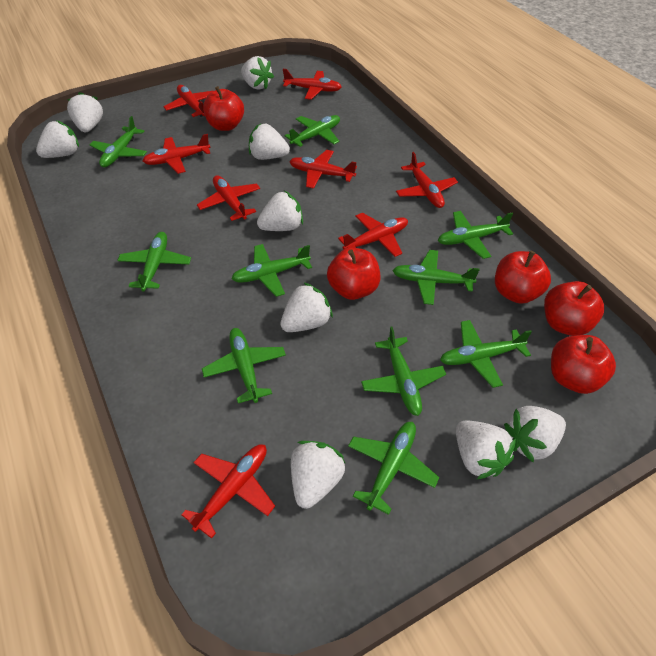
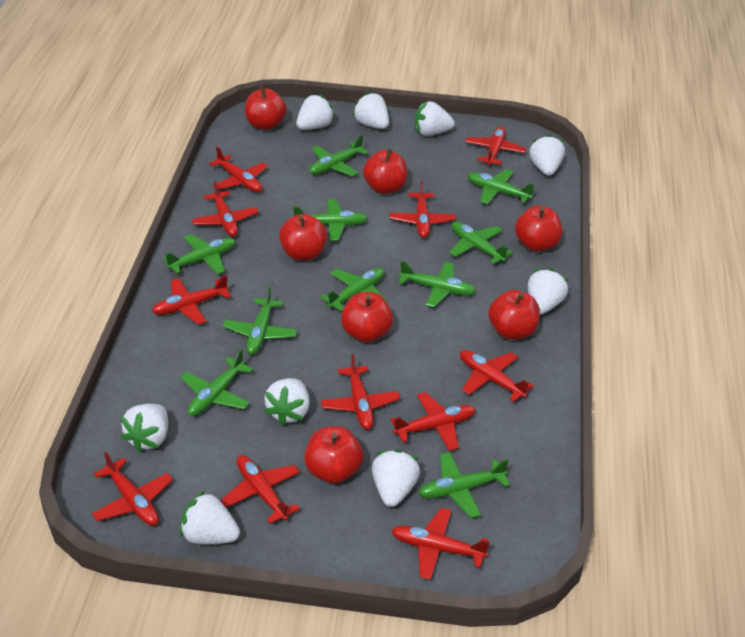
red apple: 5 -> 7
red plane: 8 -> 11

